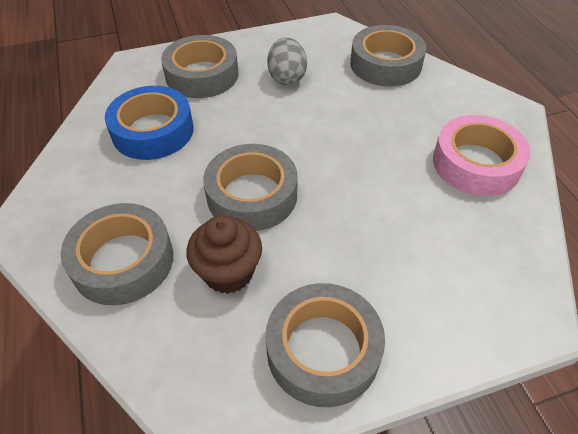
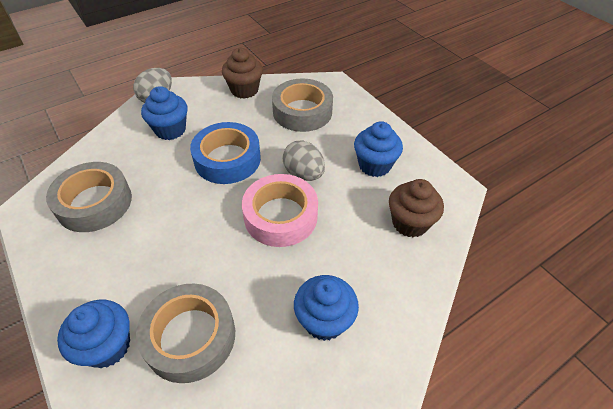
blue cupcake: 0 -> 4
brown cupcake: 1 -> 2
grey egg: 1 -> 2
grey tape: 5 -> 3

